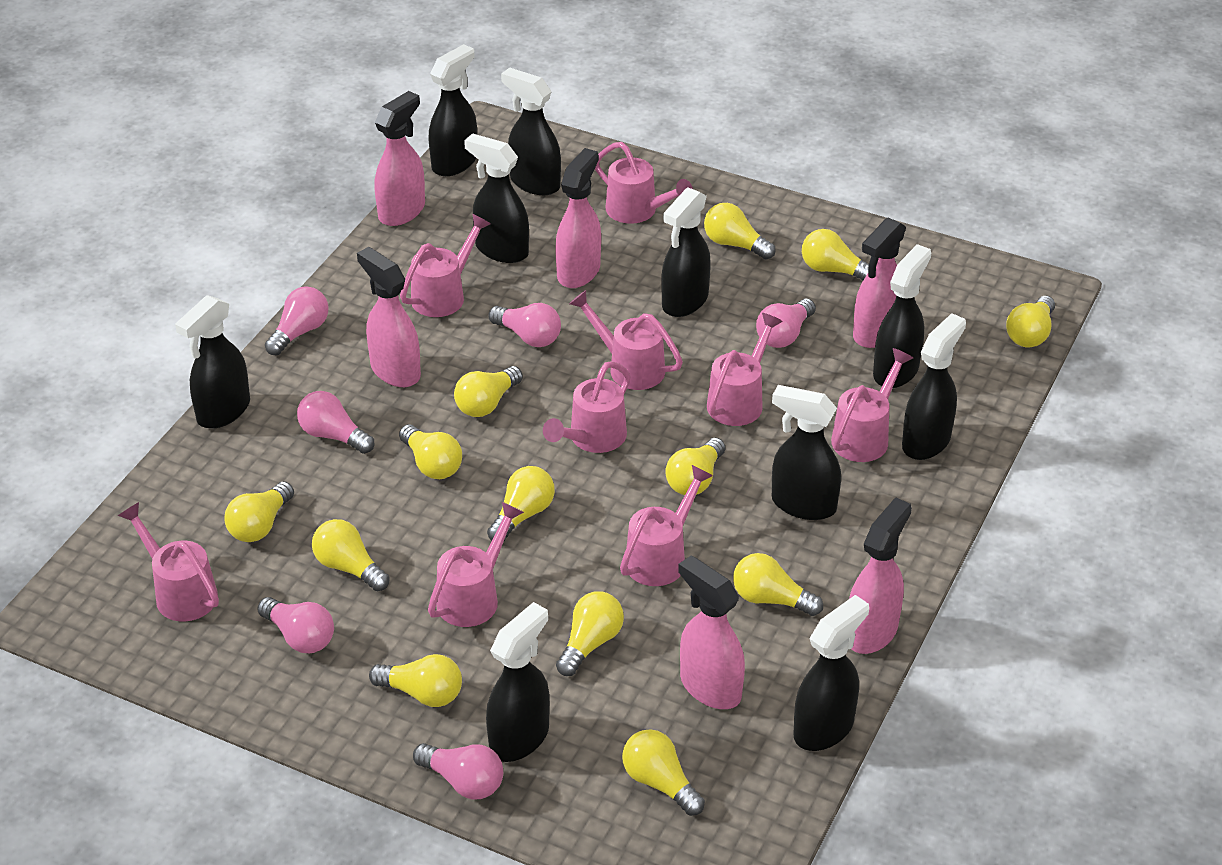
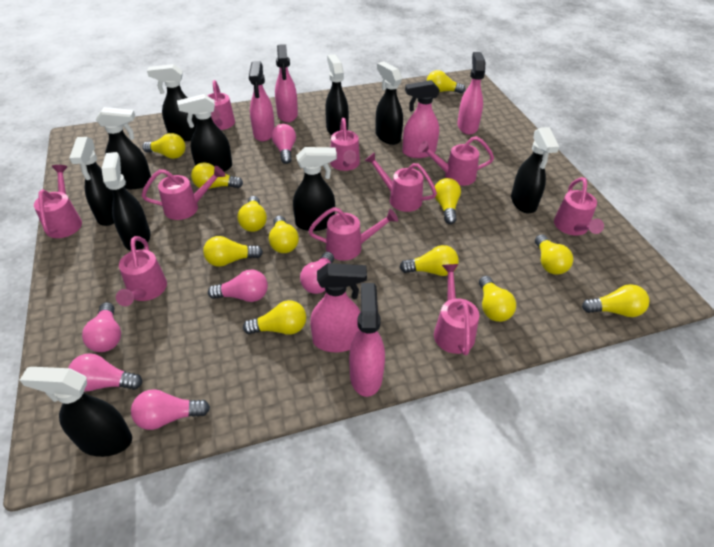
pink watering can: 9 -> 10
yellow light bulb: 13 -> 12

